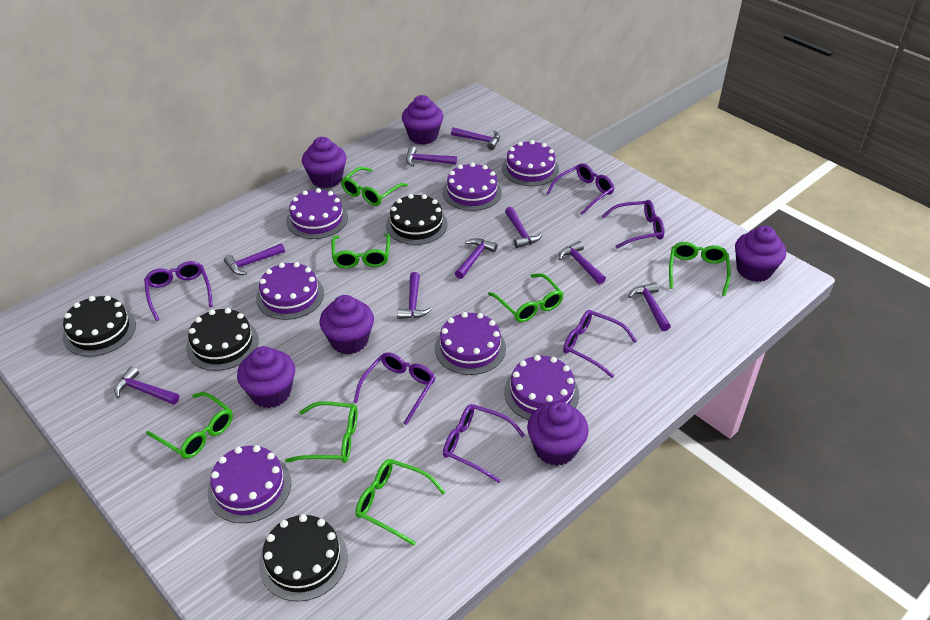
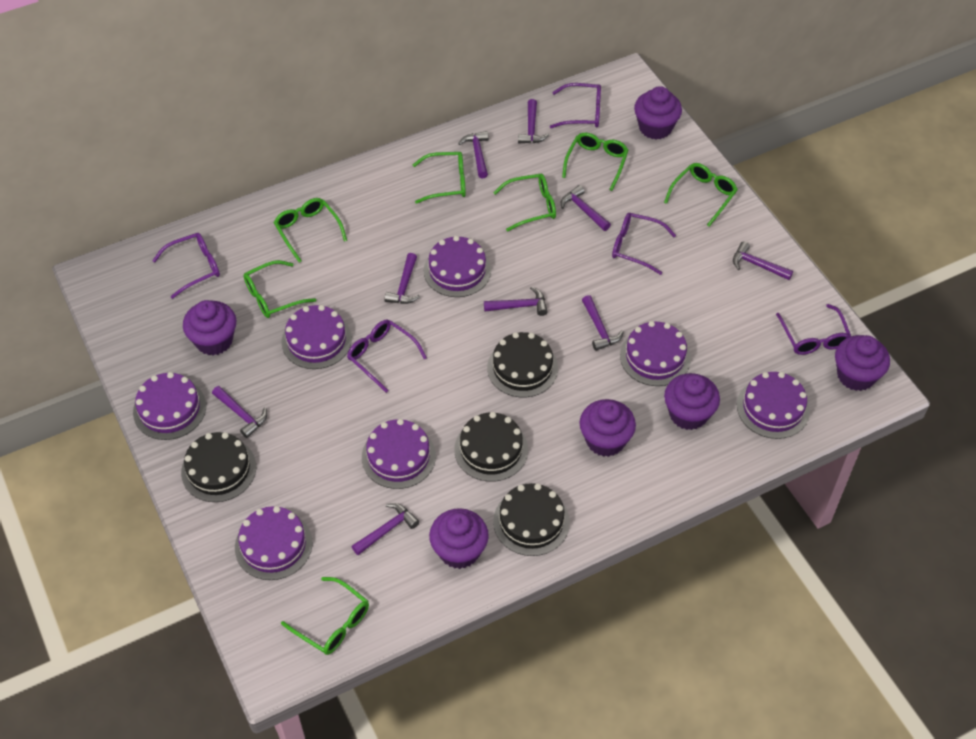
purple glasses: 6 -> 5

